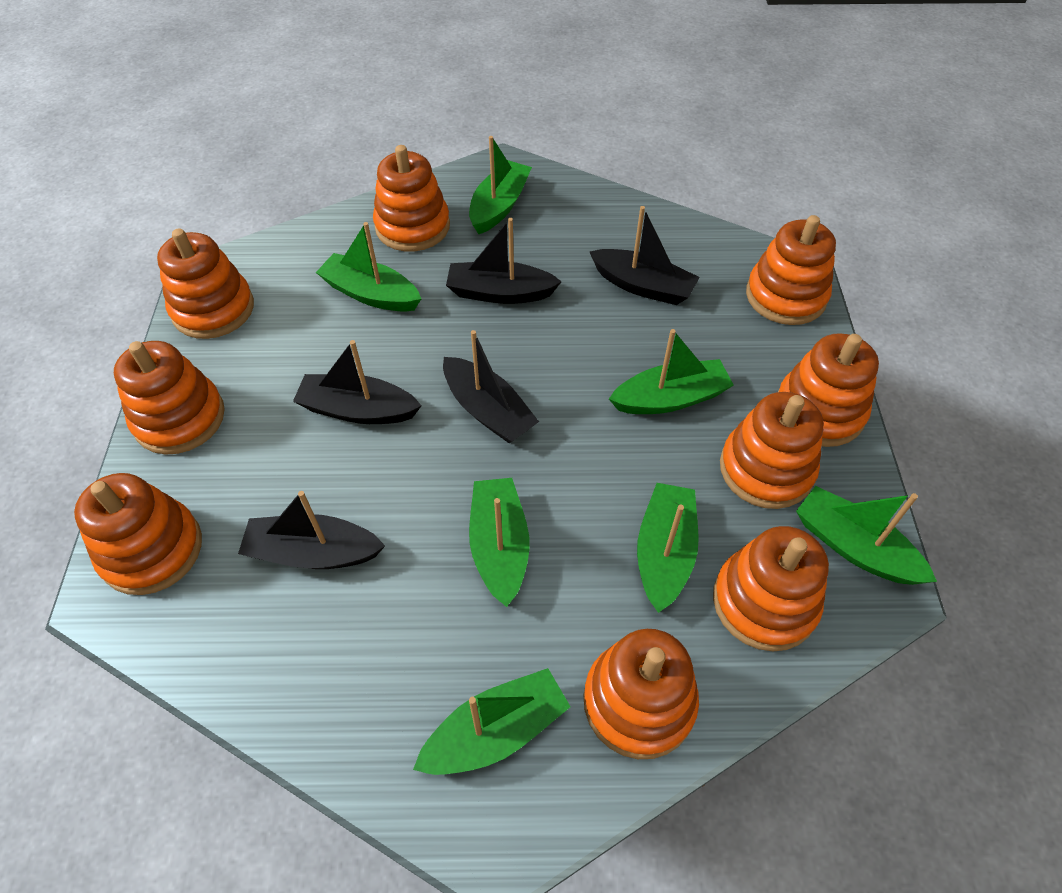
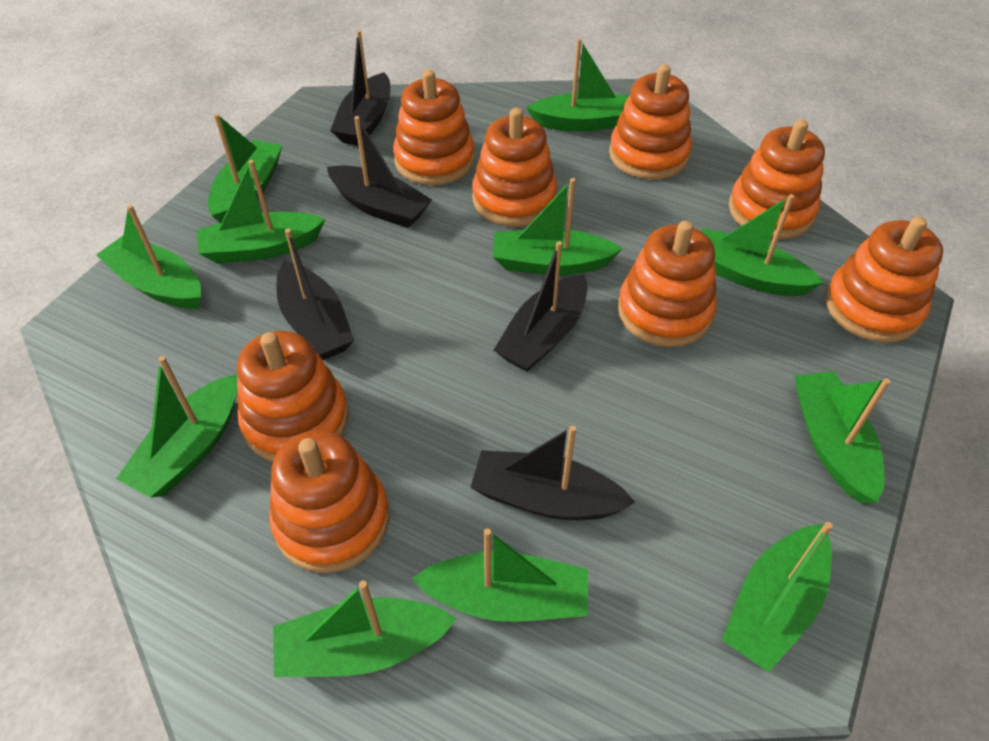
green boat: 7 -> 11
orange stacking toy: 9 -> 8

